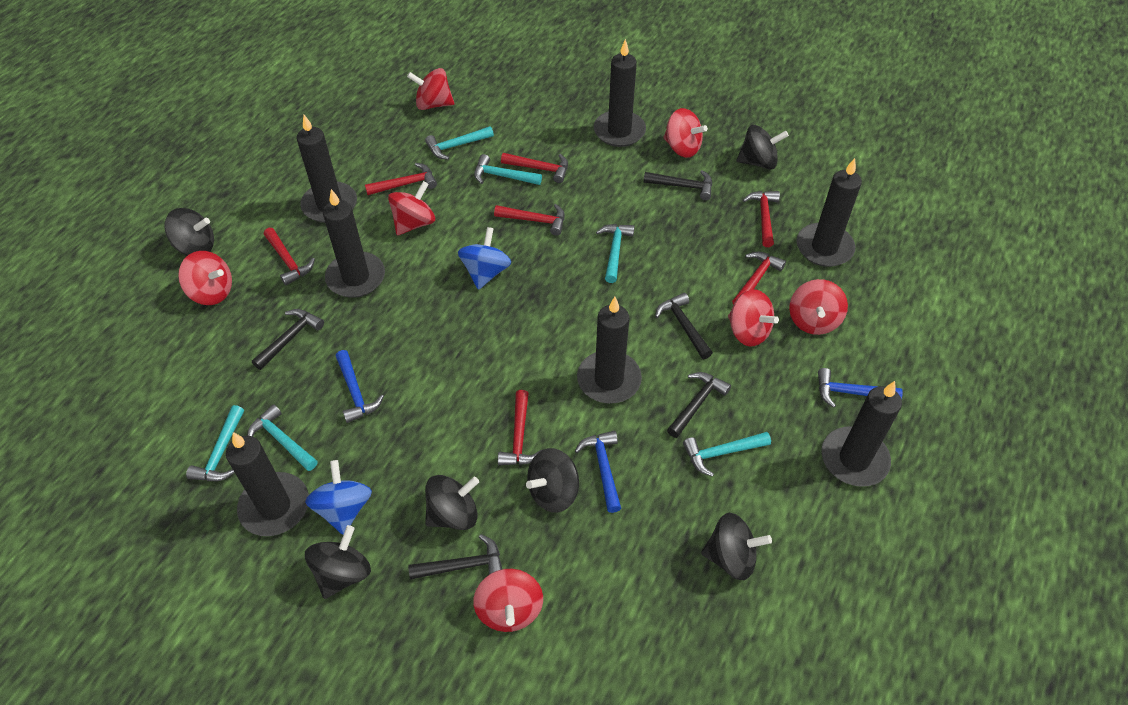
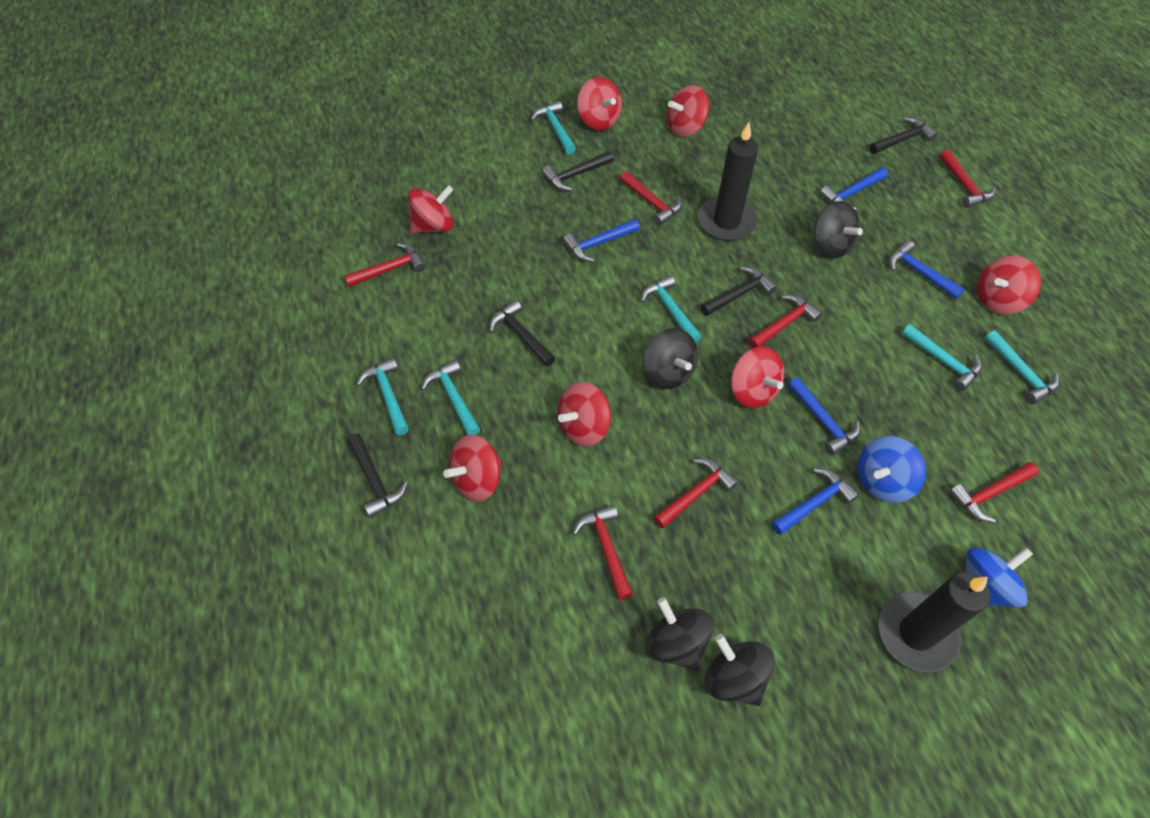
black candle: 7 -> 2
black spinning top: 6 -> 4
blue hammer: 3 -> 5

